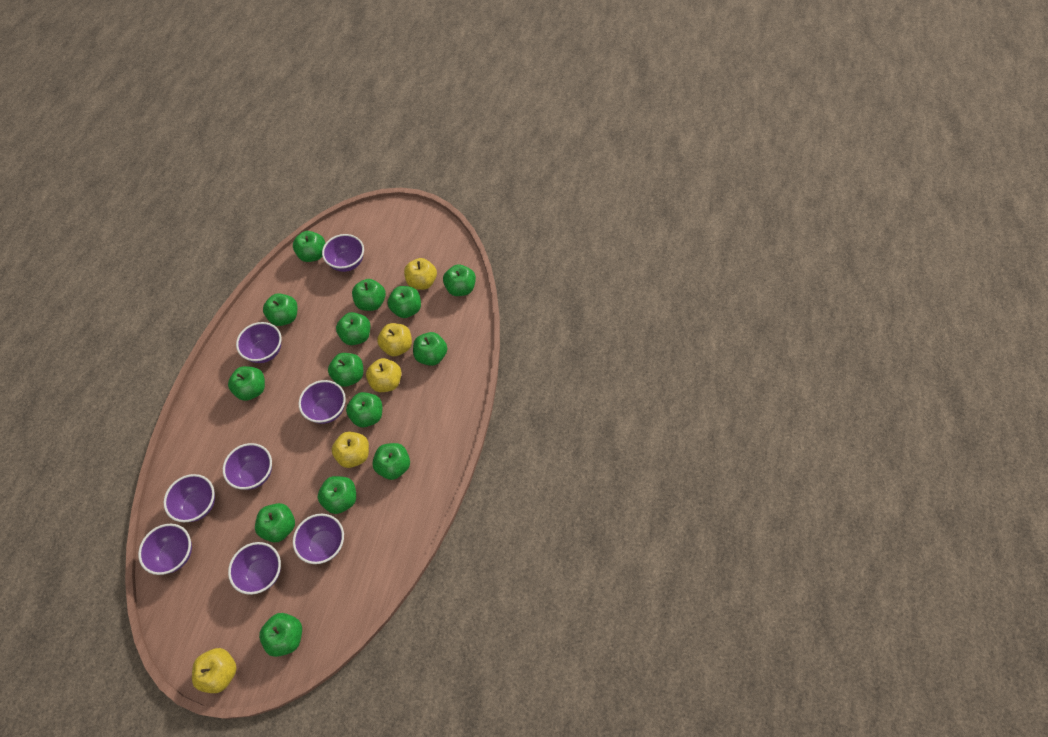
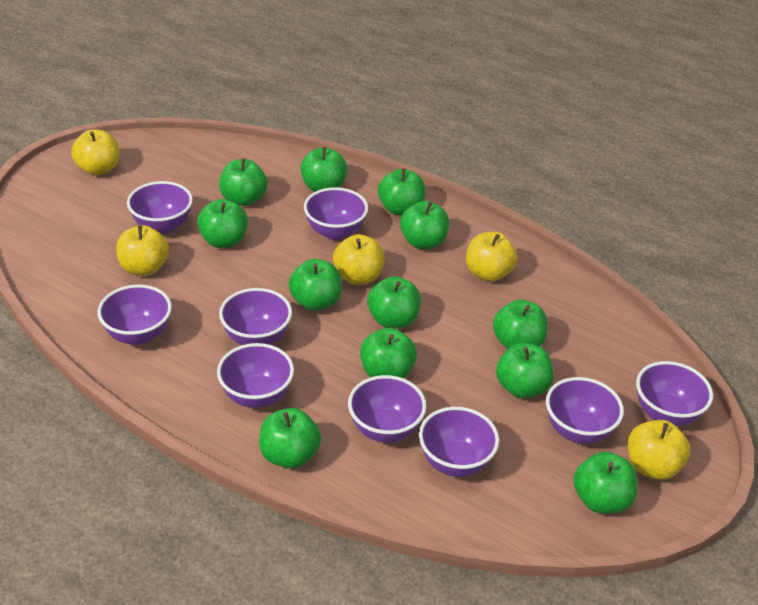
green apple: 14 -> 12
purple bowl: 8 -> 9

